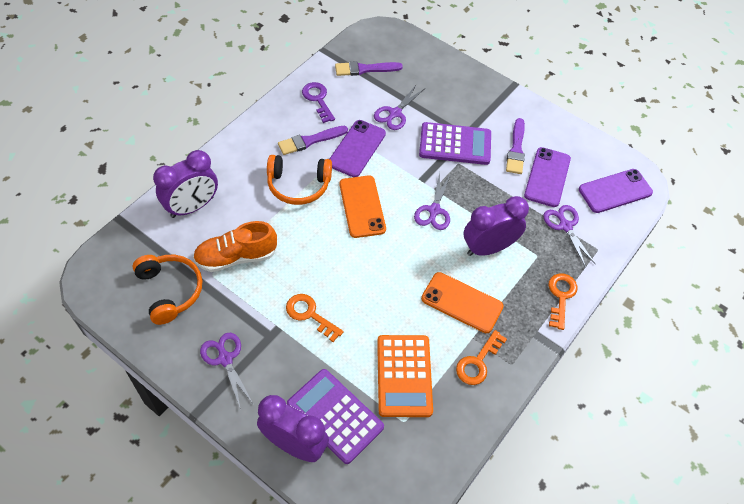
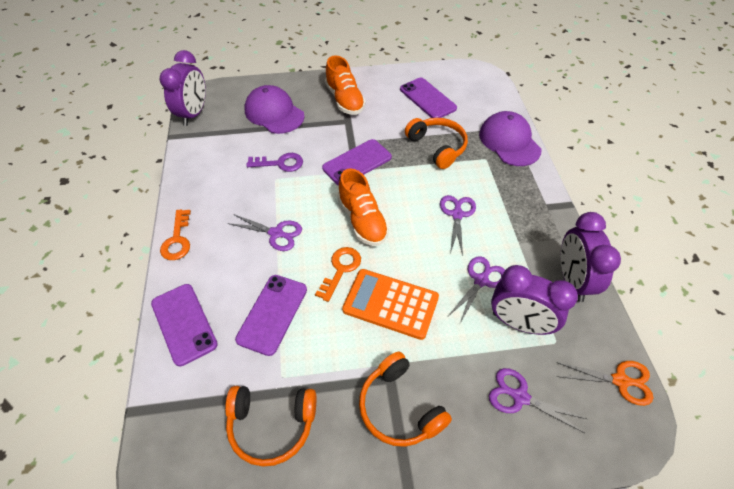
orange headphones: 2 -> 3
orange key: 3 -> 2
orange phone: 2 -> 0
orange scissors: 0 -> 1
orange shoe: 1 -> 2
purple brush: 3 -> 0
purple calculator: 2 -> 0
purple cap: 0 -> 2
purple phone: 3 -> 4

